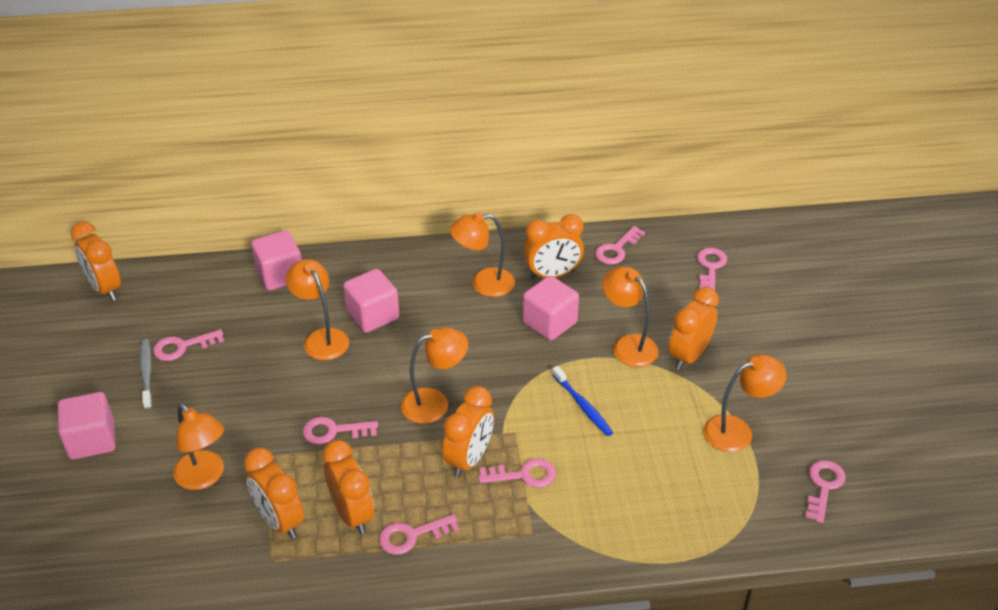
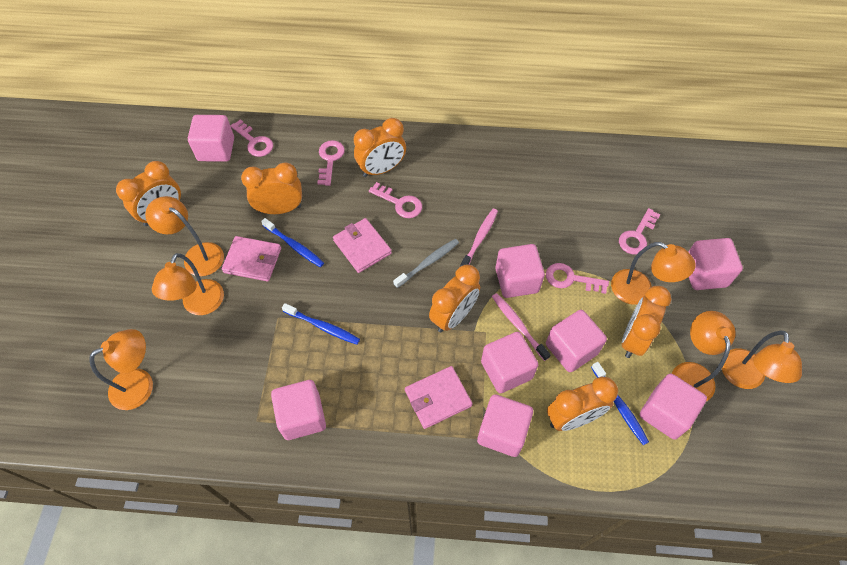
blue toothbrush: 1 -> 3
pink cube: 4 -> 8
pink key: 7 -> 5
pink toothbrush: 0 -> 2
pink wallet: 0 -> 3

